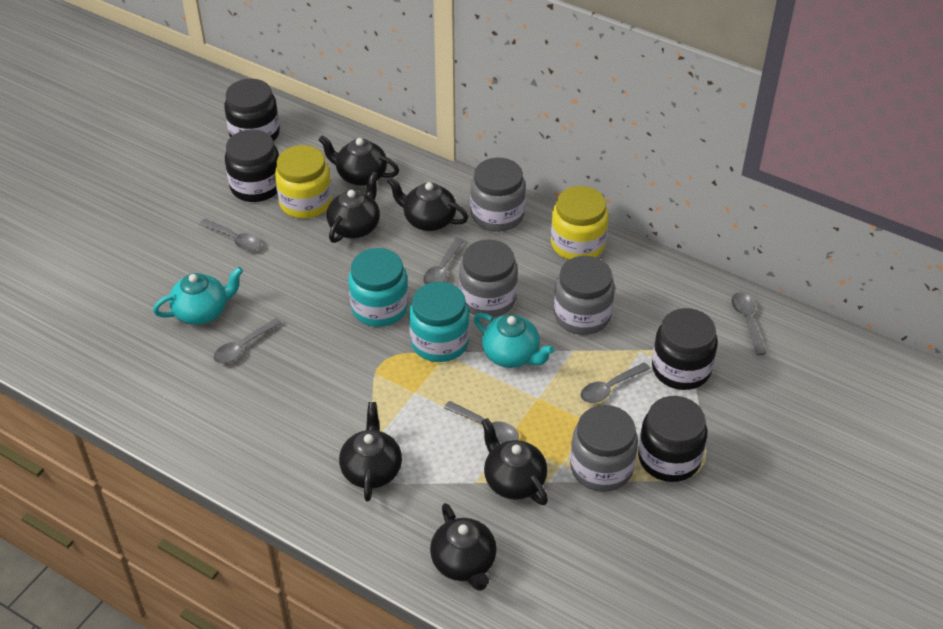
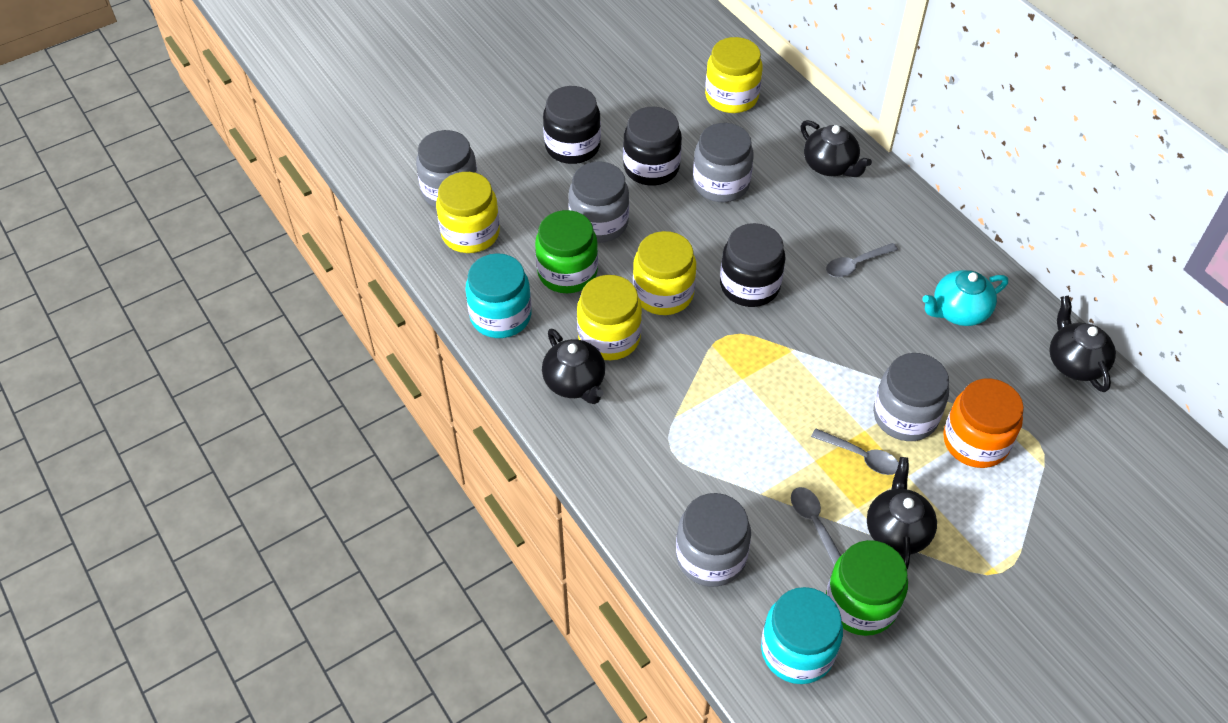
black jar: 4 -> 3
black teapot: 6 -> 4
green jar: 0 -> 2
grey jar: 4 -> 5
grey spoon: 6 -> 3
orange jar: 0 -> 1
turquoise teapot: 2 -> 1
yellow jar: 2 -> 4

